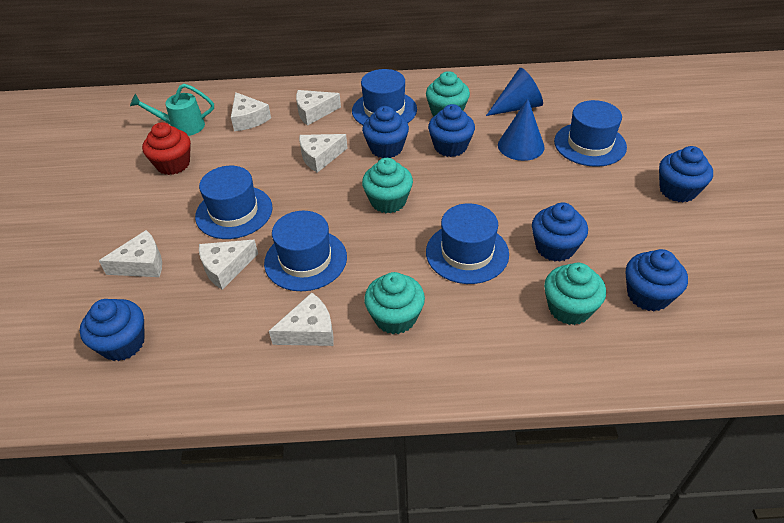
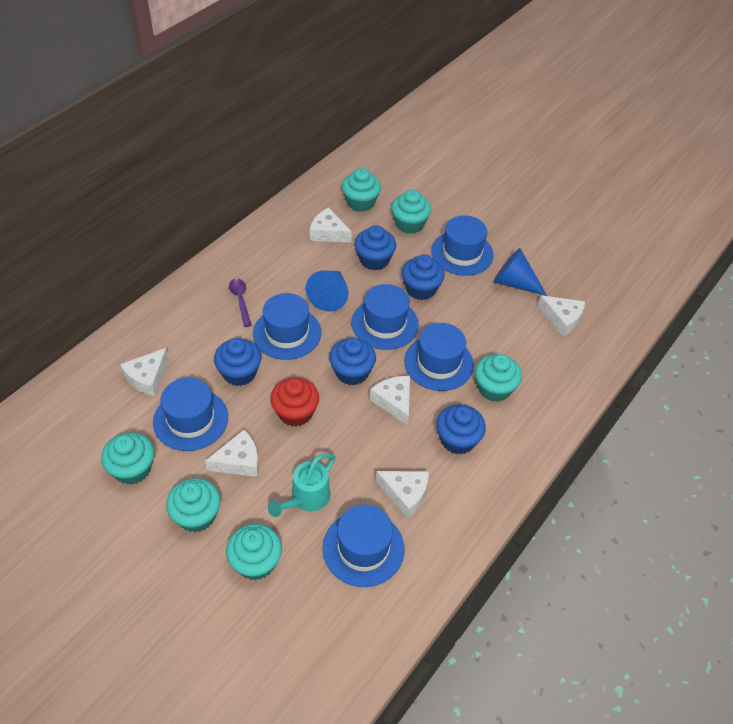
blue cupcake: 6 -> 5
blue hat: 5 -> 6
purple spoon: 0 -> 1
turquoise cupcake: 4 -> 6

